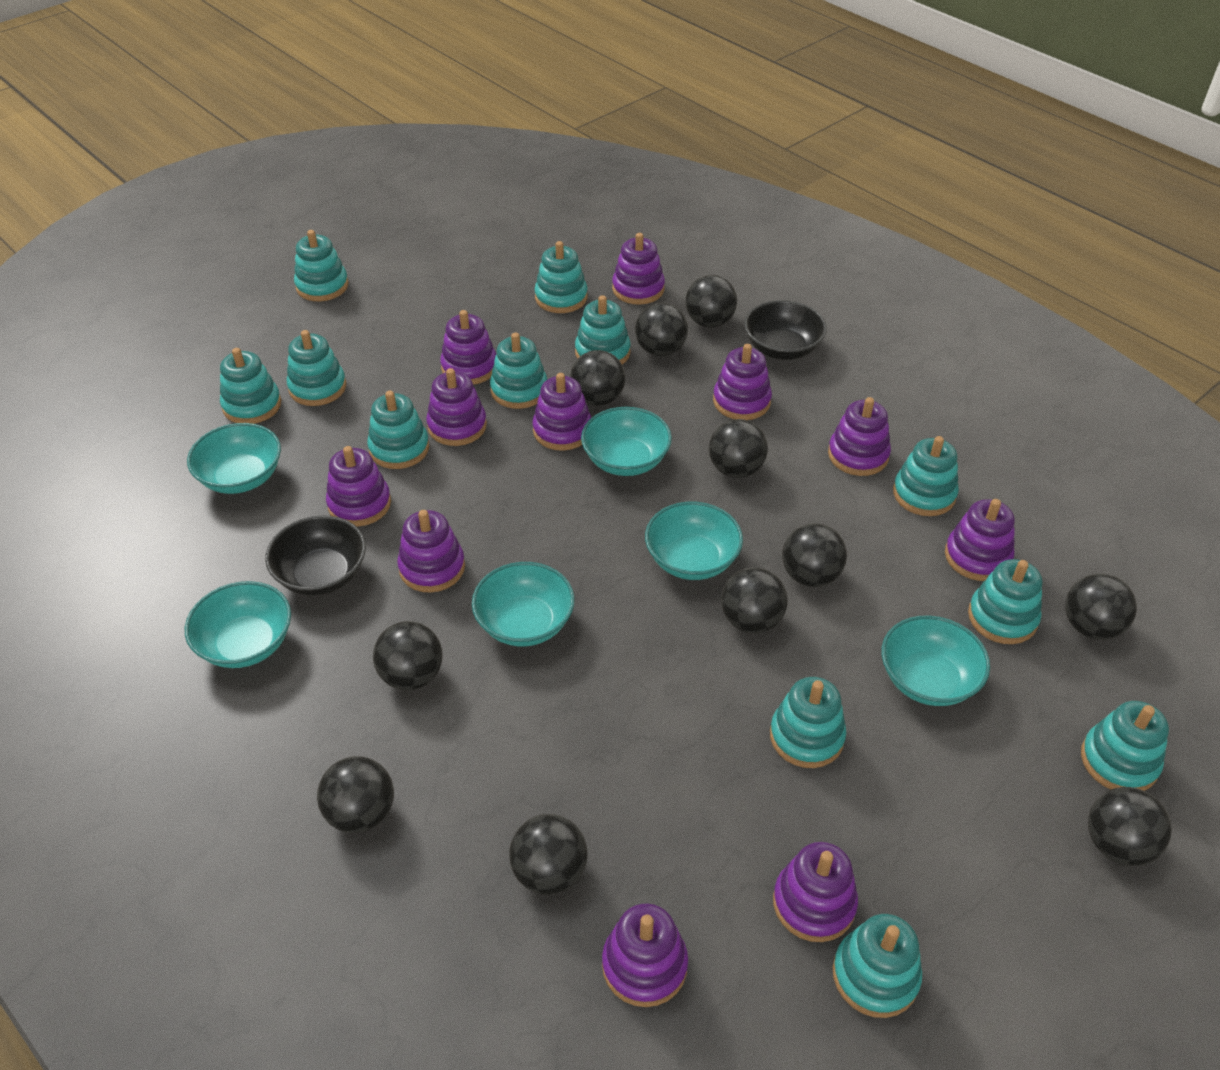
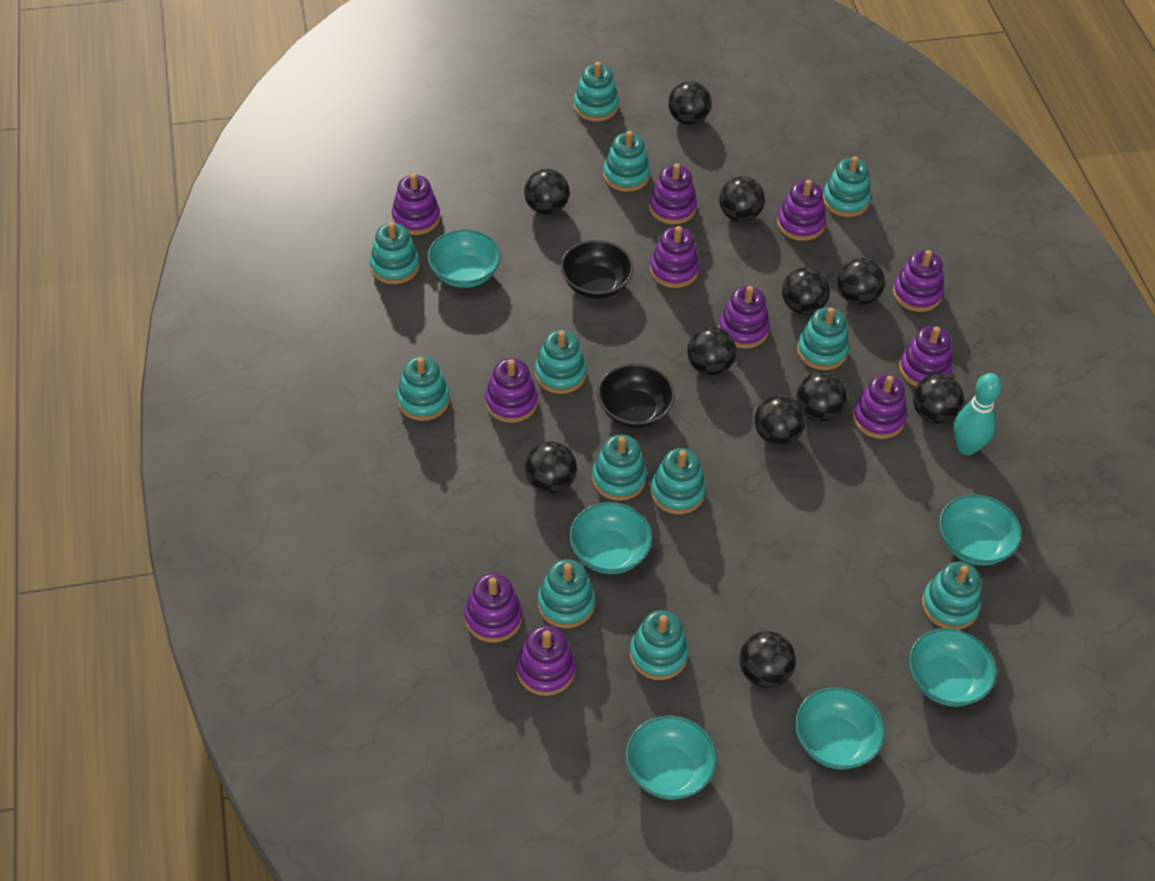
turquoise bowling pin: 0 -> 1

